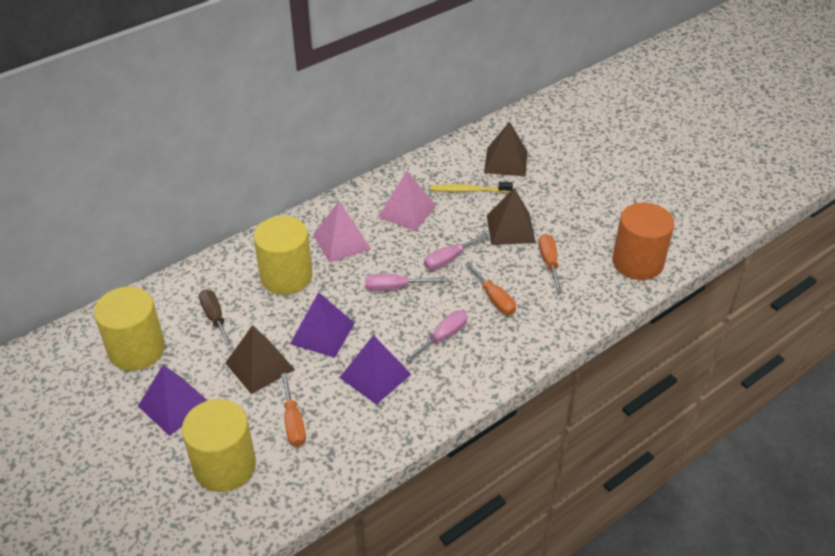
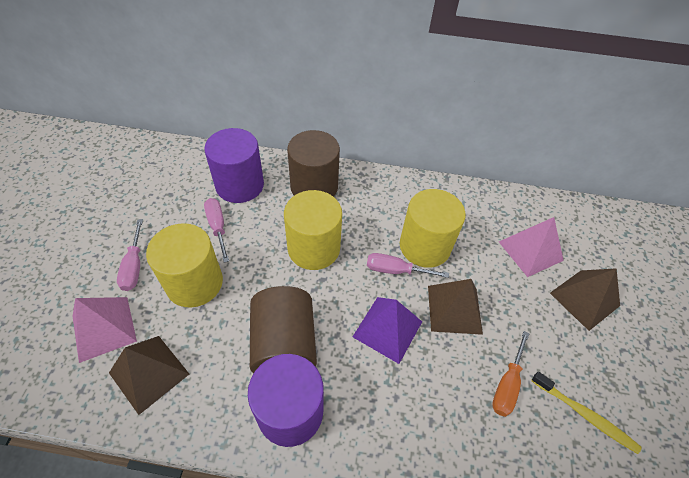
brown cylinder: 0 -> 2
brown screwdriver: 1 -> 0
orange cylinder: 1 -> 0
orange screwdriver: 3 -> 1
purple cylinder: 0 -> 2
purple pyramid: 3 -> 1

